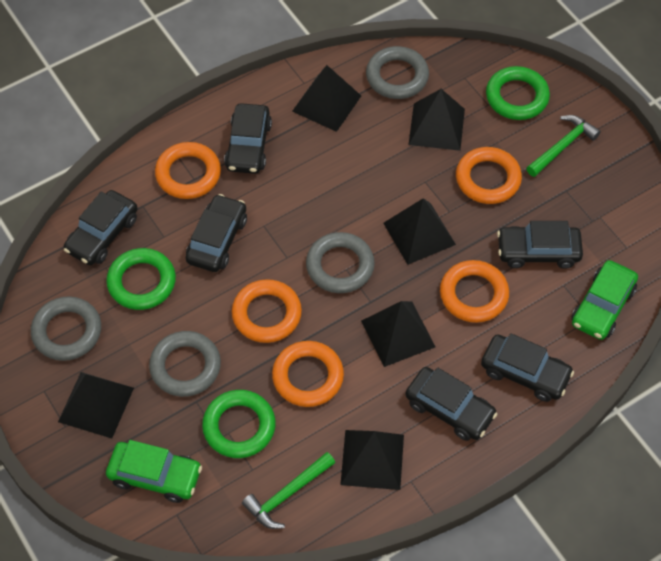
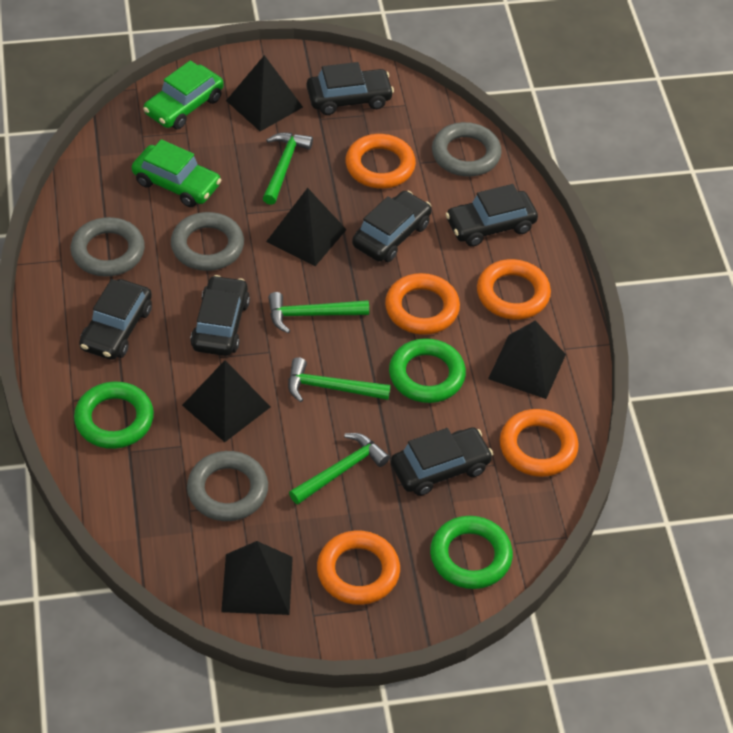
black pyramid: 6 -> 5
green hammer: 2 -> 4

